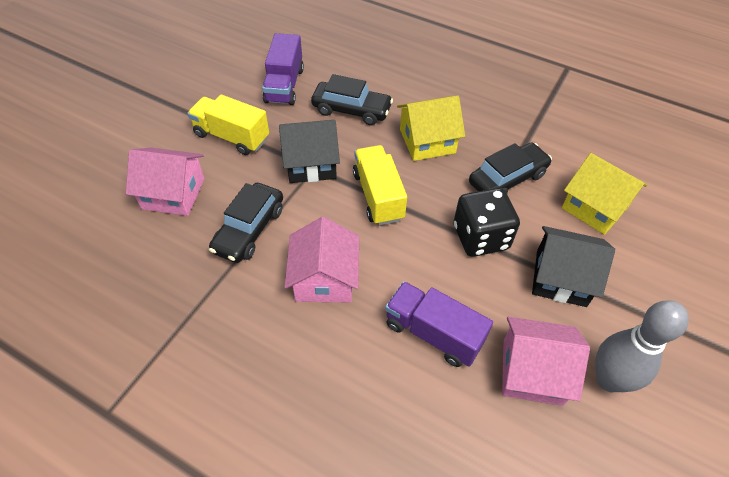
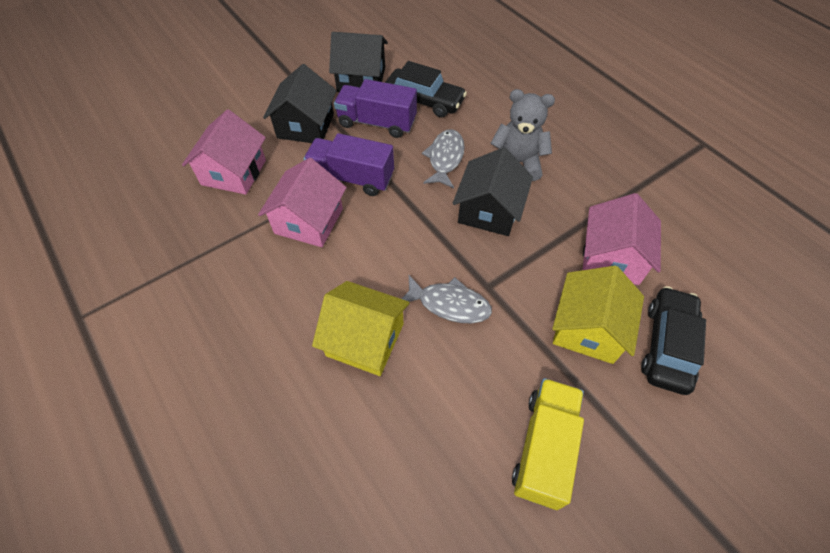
black car: 3 -> 2
black dice: 1 -> 0
black house: 2 -> 3
grey bowling pin: 1 -> 0
grey fish: 0 -> 2
grey teddy bear: 0 -> 1
yellow truck: 2 -> 1

